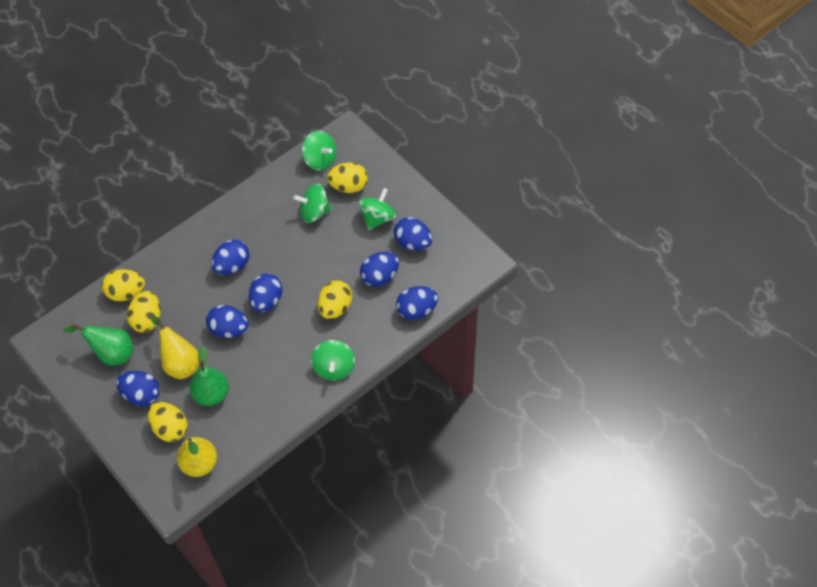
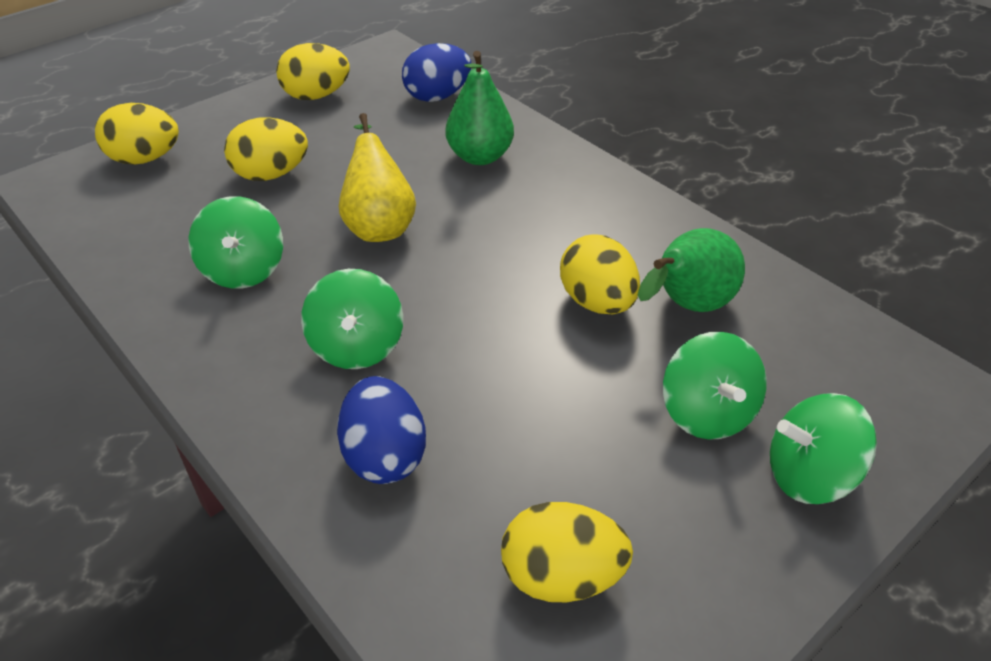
blue egg: 7 -> 2
yellow pear: 2 -> 1

